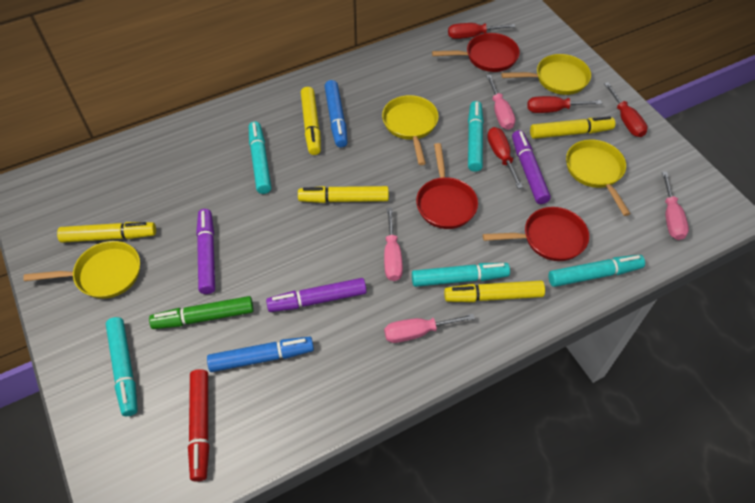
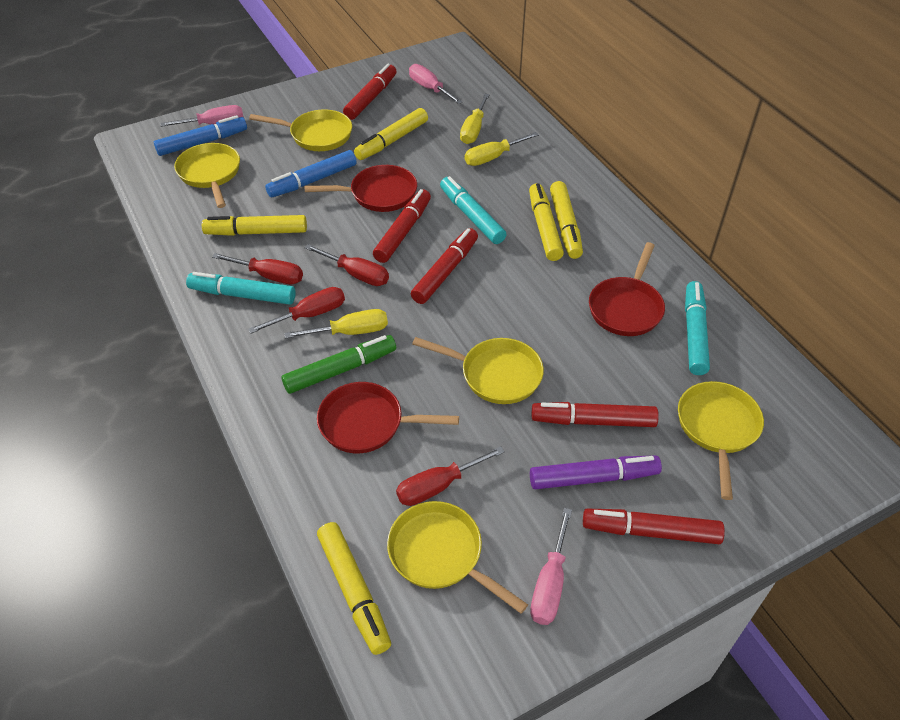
pink screwdriver: 4 -> 3
purple marker: 3 -> 1
red marker: 1 -> 5
turquoise marker: 5 -> 3
yellow pan: 4 -> 5
yellow screwdriver: 0 -> 3

